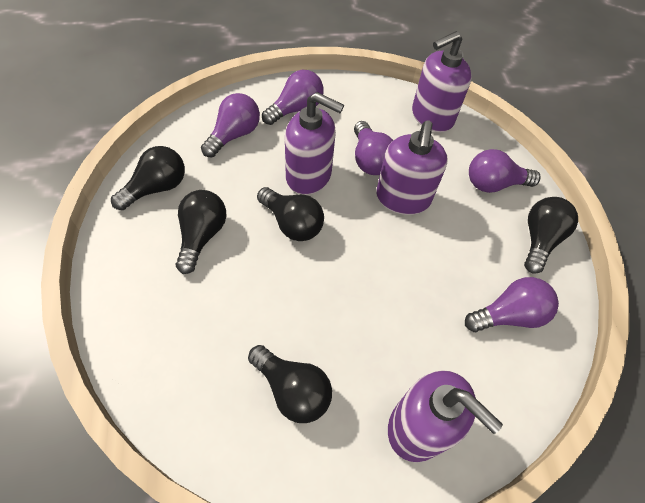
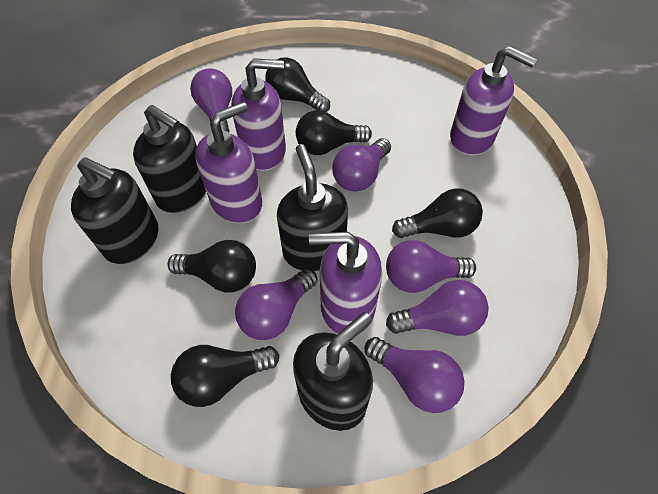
black soap dispenser: 0 -> 4
purple light bulb: 5 -> 6

